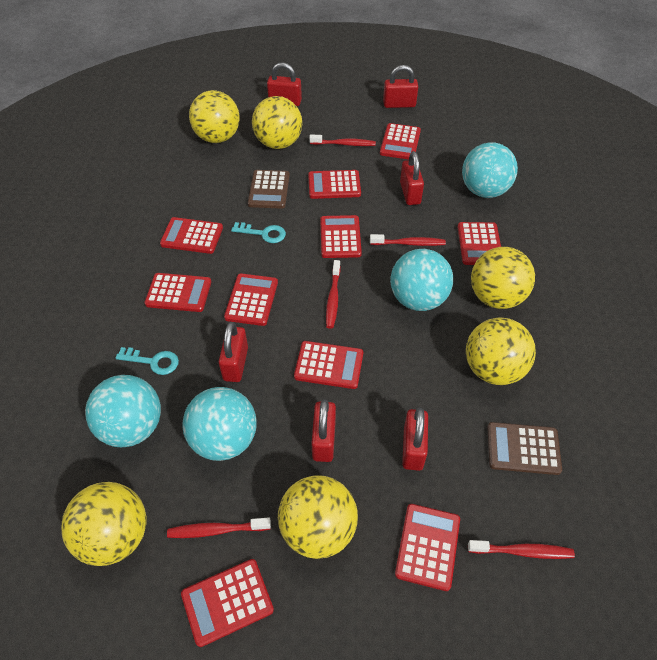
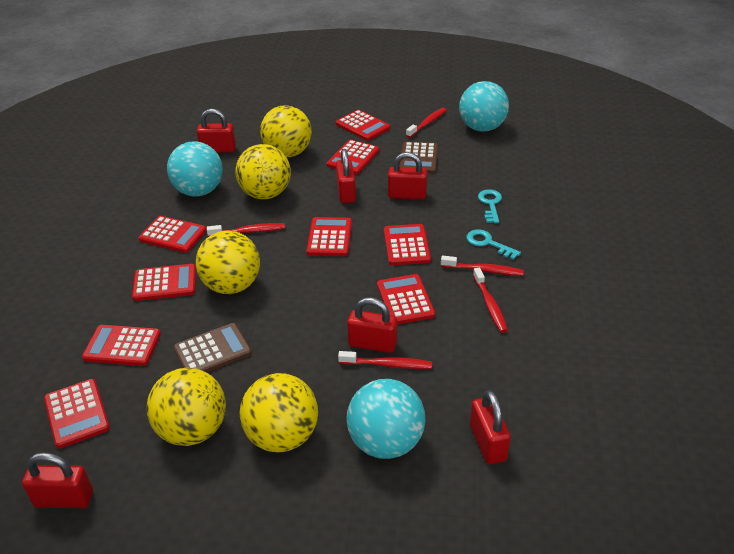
red calculator: 10 -> 9
turquoise ball: 4 -> 3
yellow ball: 6 -> 5

